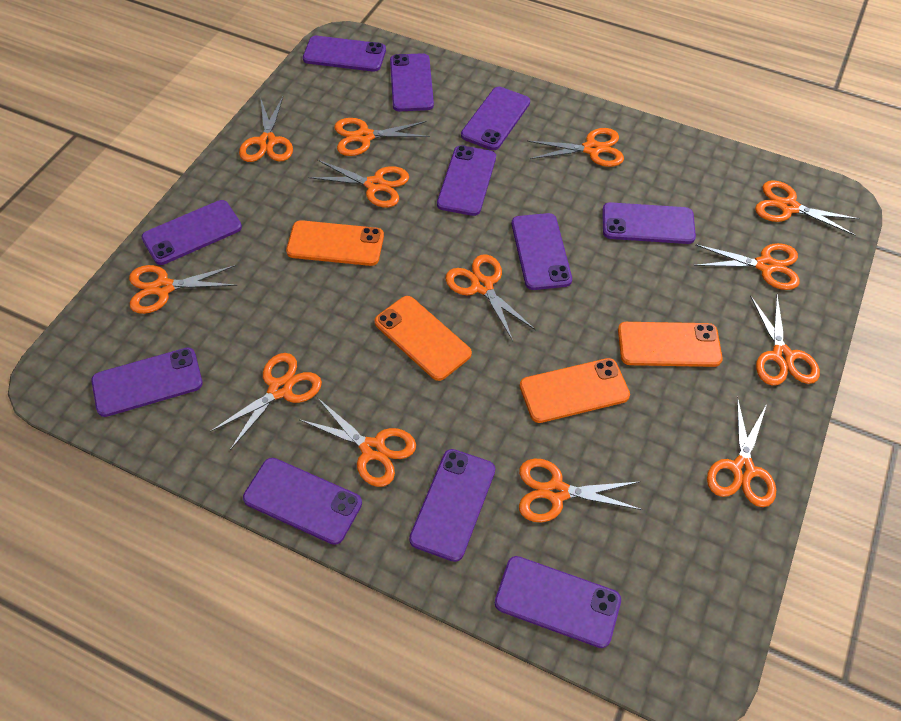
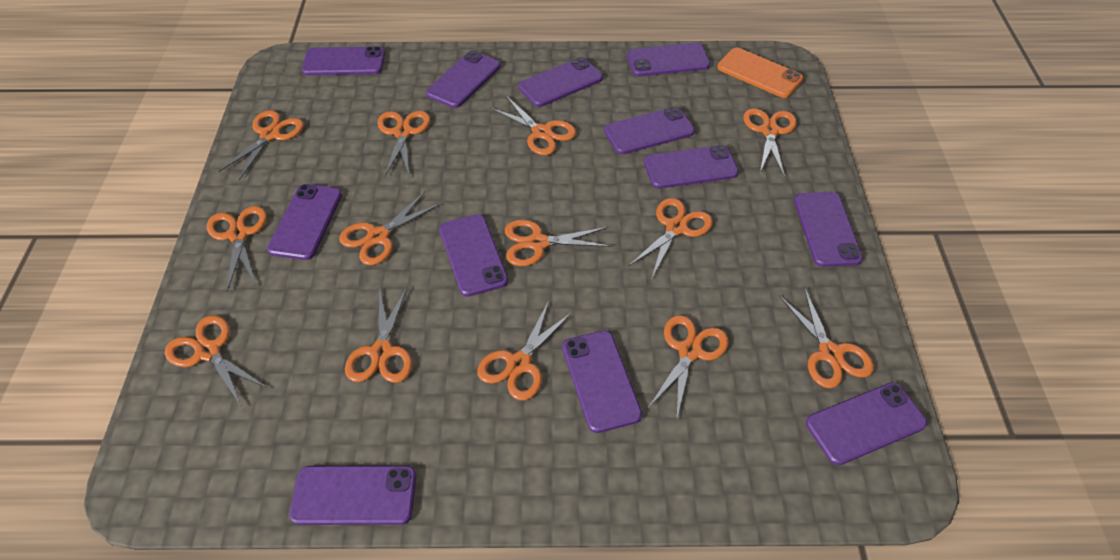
orange phone: 4 -> 1
purple phone: 11 -> 12

